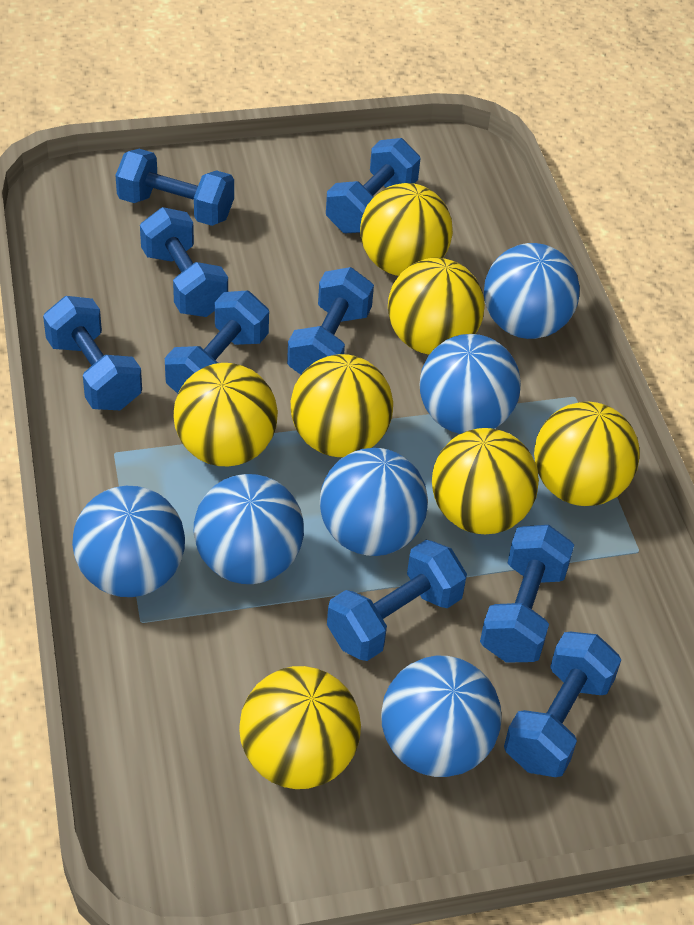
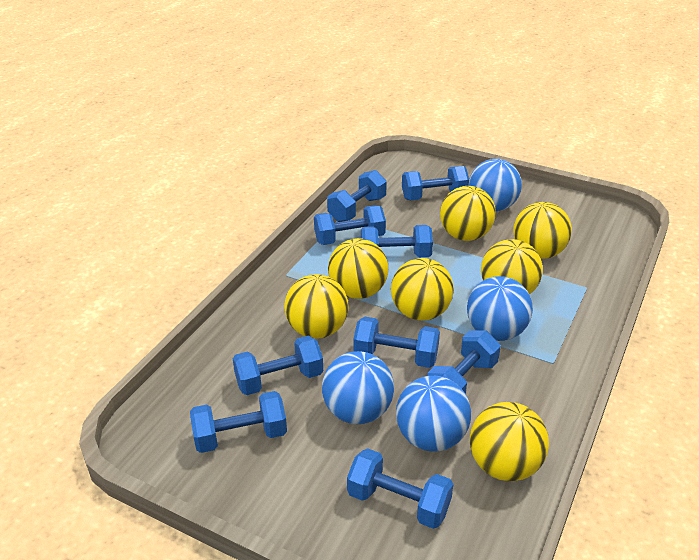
blue ball: 6 -> 4

